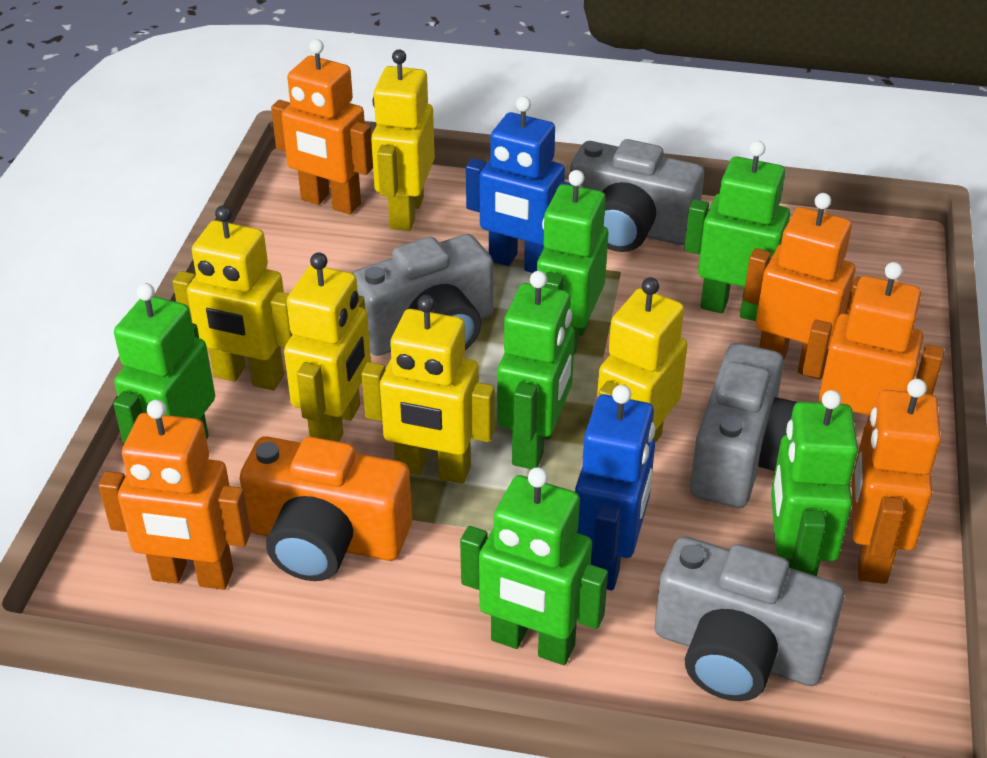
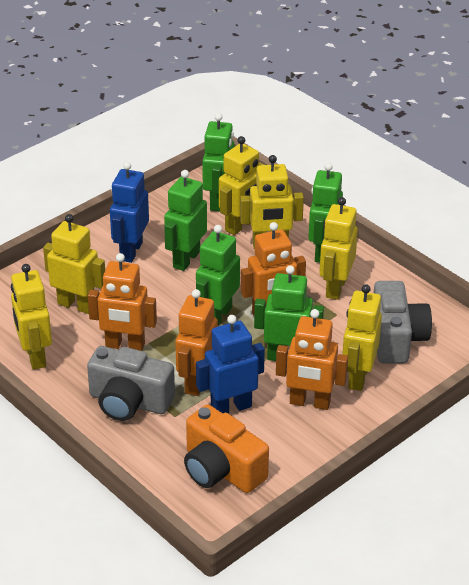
green robot: 6 -> 5
grey camera: 4 -> 2
orange robot: 5 -> 4
yellow robot: 5 -> 6

